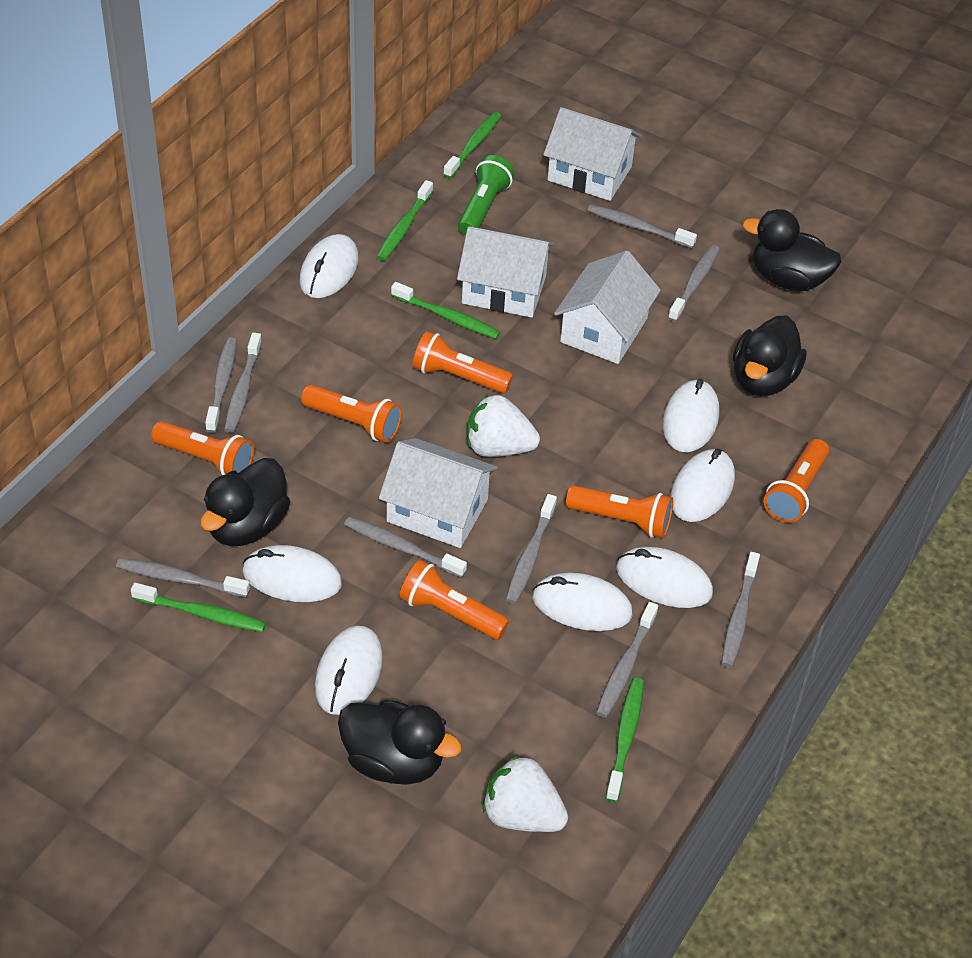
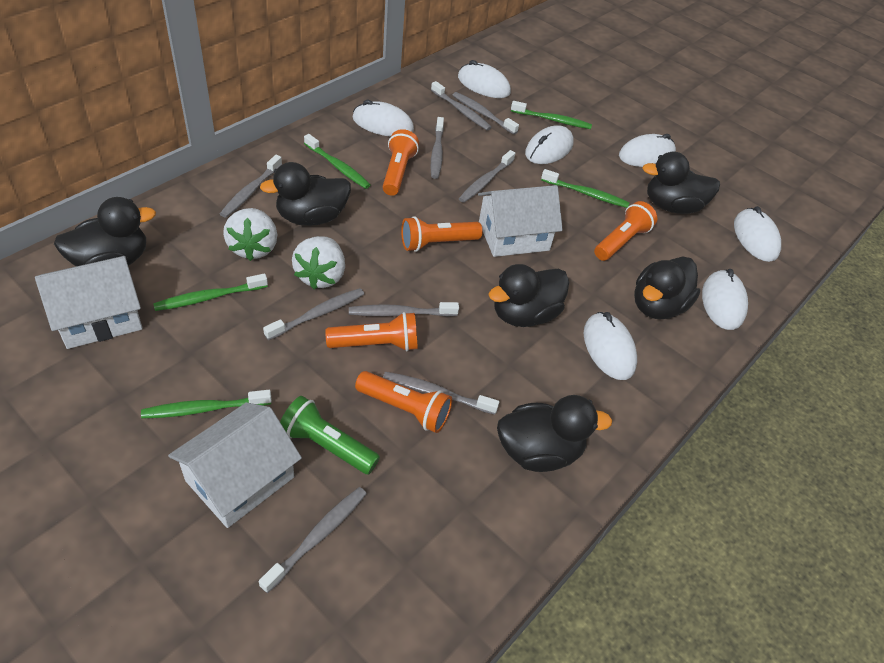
black duck: 4 -> 6
orange flashlight: 6 -> 5
white house: 4 -> 3

